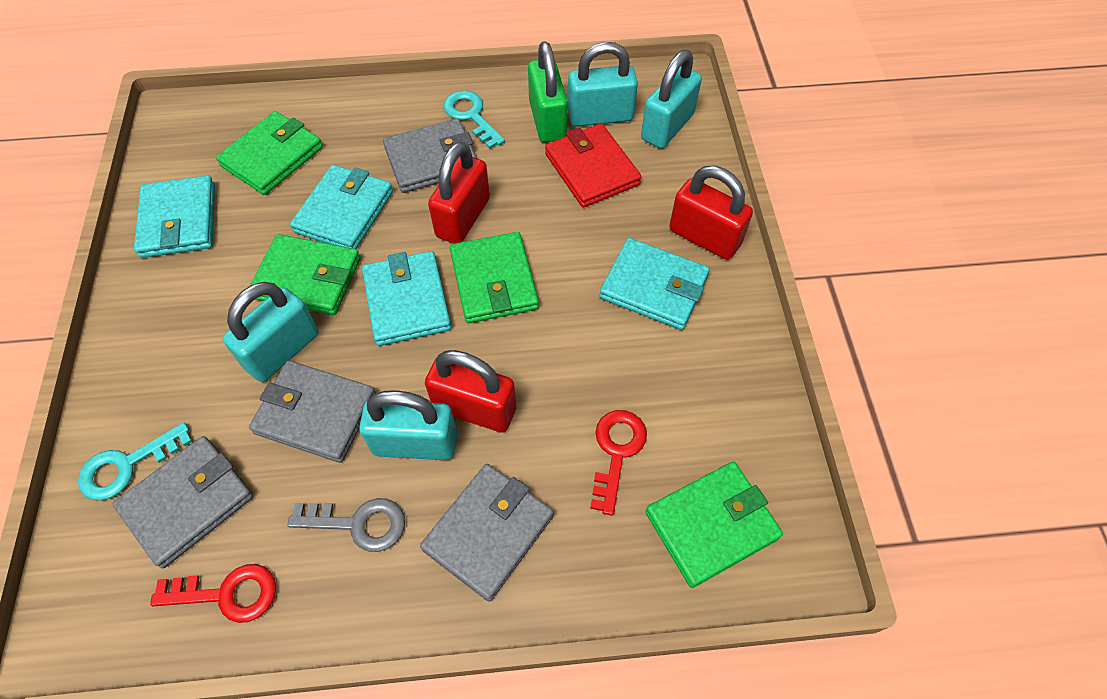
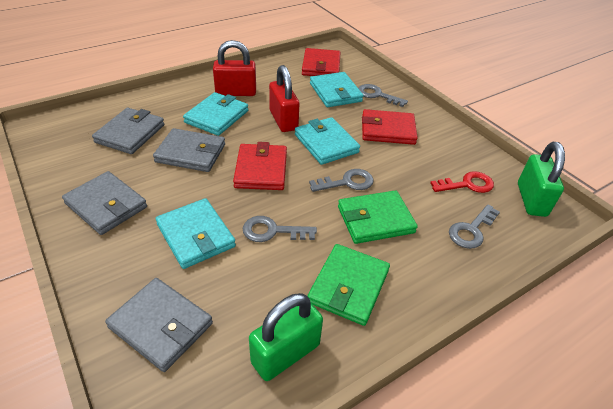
green padlock: 1 -> 2
green wallet: 4 -> 2
grey key: 1 -> 4
red key: 2 -> 1
red padlock: 3 -> 2
red wallet: 1 -> 3
turquoise key: 2 -> 0
turquoise padlock: 4 -> 0

